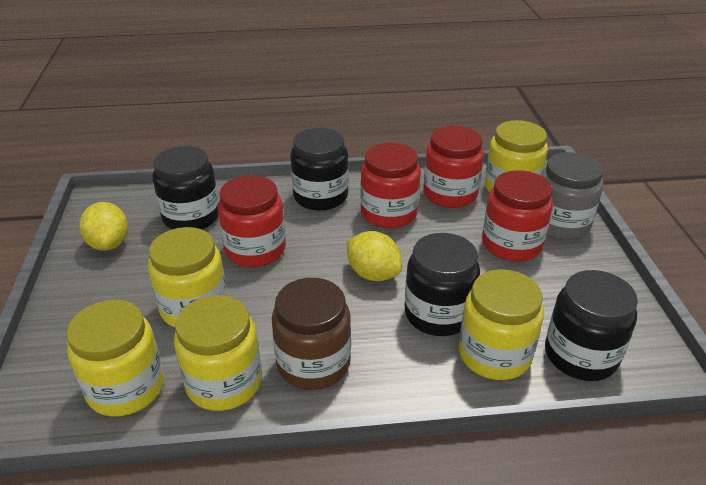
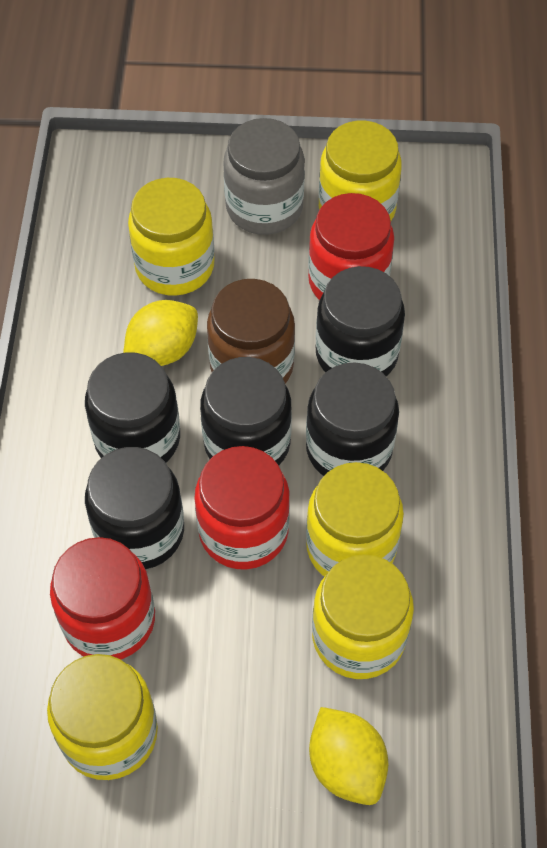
black jar: 4 -> 5
red jar: 4 -> 3

